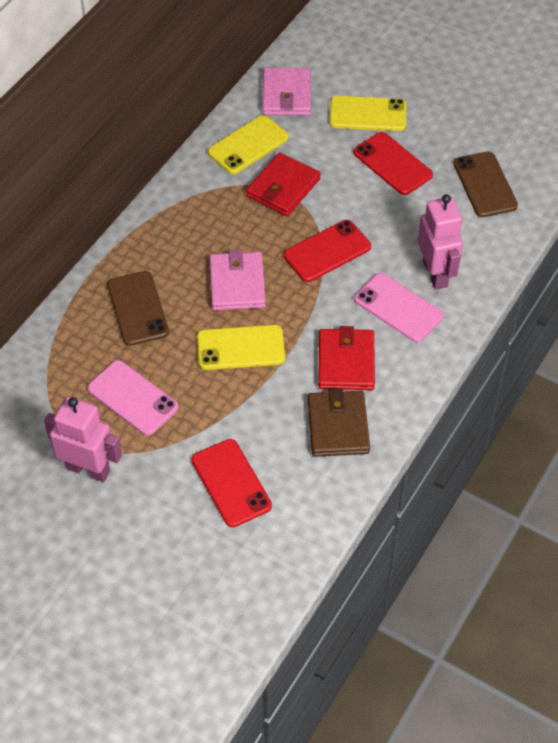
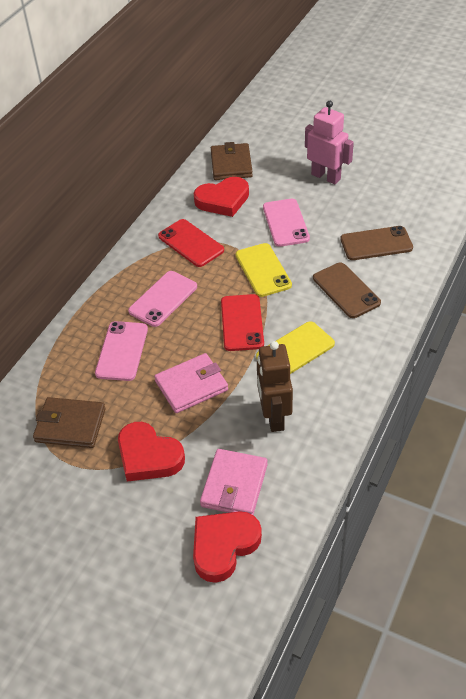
brown robot: 0 -> 1
brown wallet: 1 -> 2
pink phone: 2 -> 3
pink robot: 2 -> 1
red heart: 0 -> 3
red phone: 3 -> 2
red wallet: 2 -> 0
yellow phone: 3 -> 2

